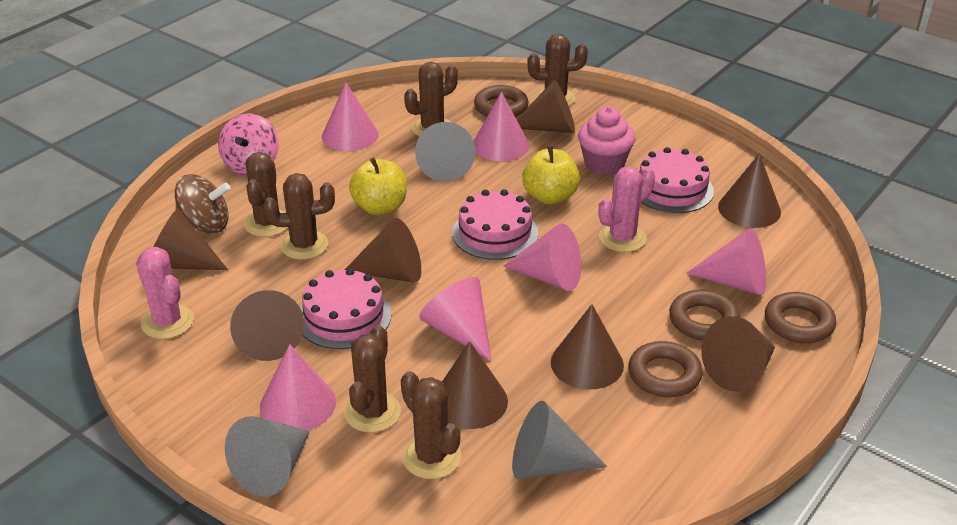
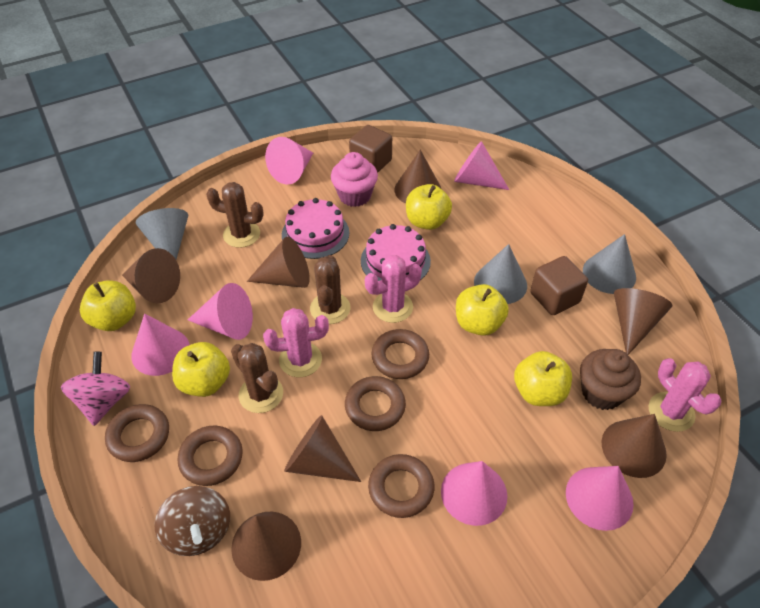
brown cactus: 6 -> 3
brown cone: 8 -> 7
brown cube: 0 -> 2
brown cupcake: 0 -> 1
brown ring: 4 -> 5
pink cactus: 2 -> 3
pink cake: 3 -> 2
yellow apple: 2 -> 5

